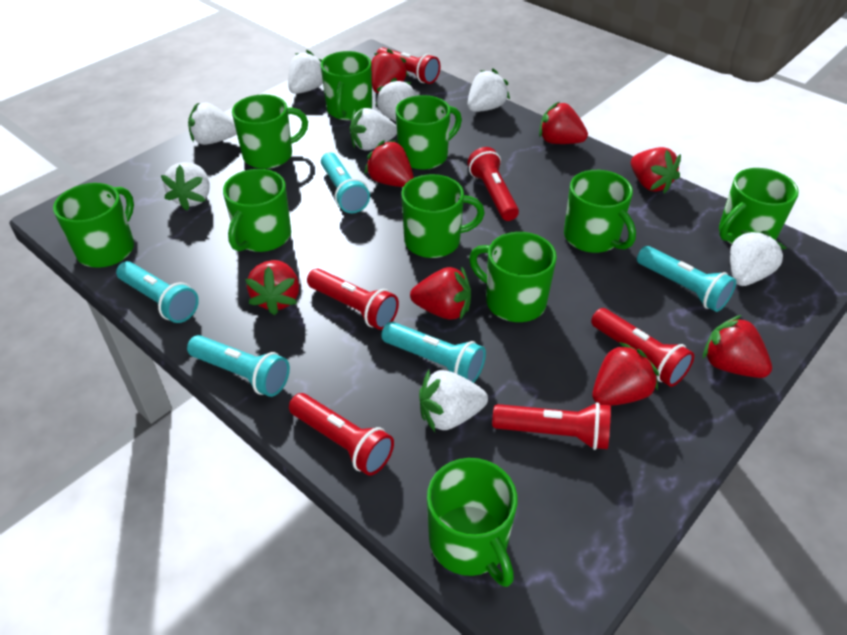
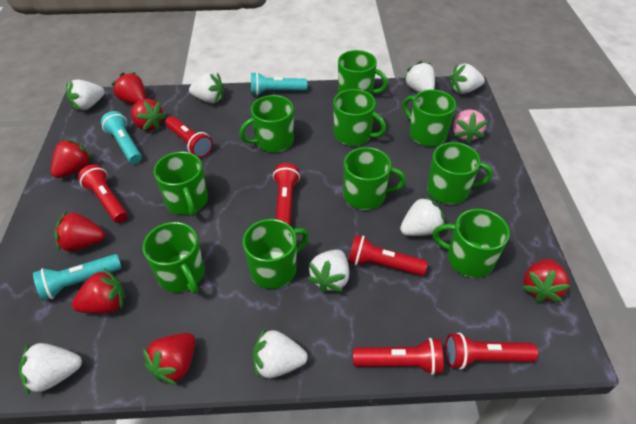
pink strawberry: 0 -> 1
red strawberry: 8 -> 7
turquoise flashlight: 5 -> 3

